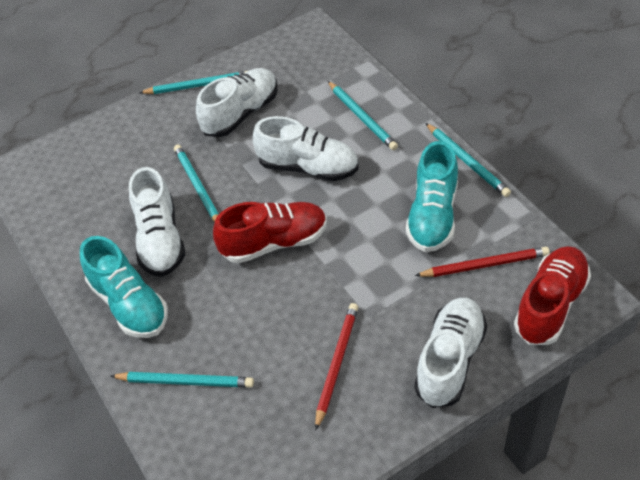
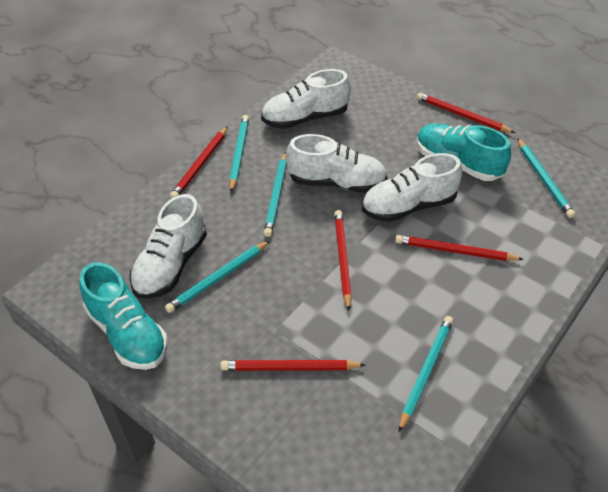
red pencil: 2 -> 5
red shoe: 2 -> 0

